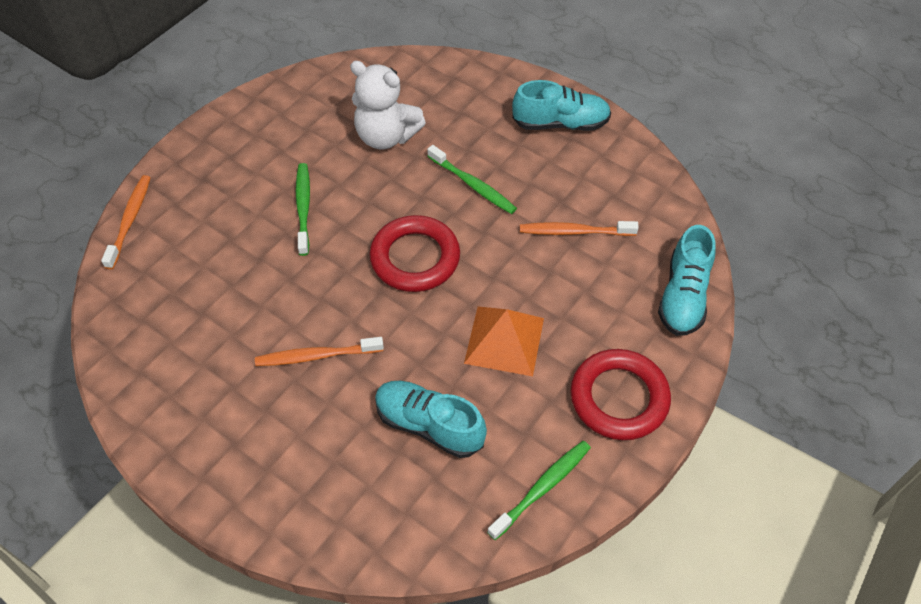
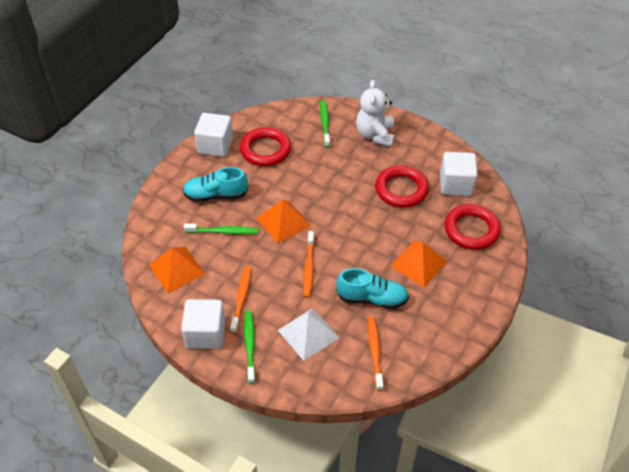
orange pyramid: 1 -> 3
red ring: 2 -> 3
turquoise shoe: 3 -> 2
white cube: 0 -> 3
white pyramid: 0 -> 1

